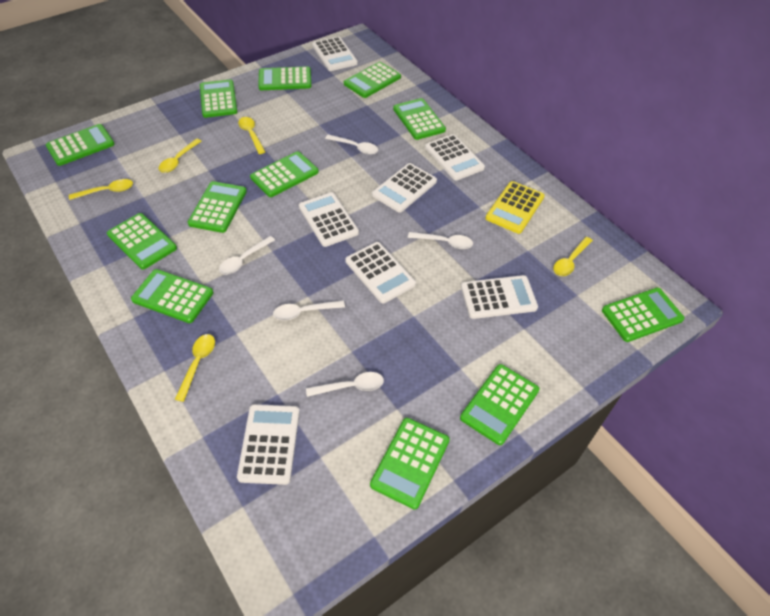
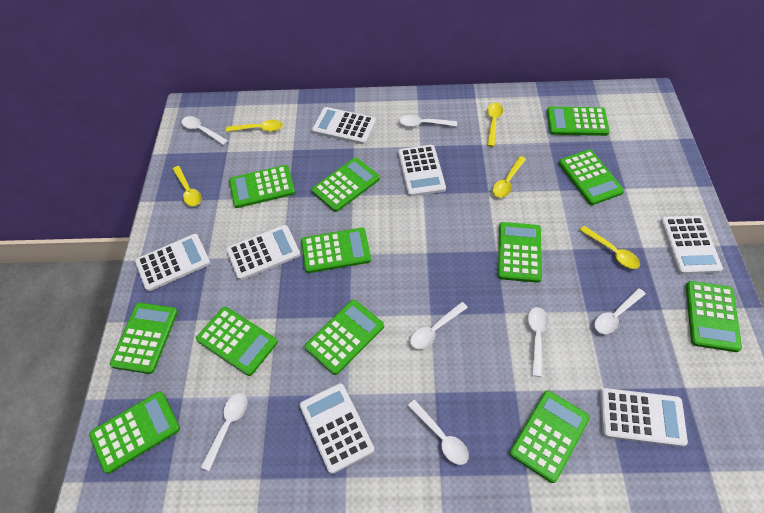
white spoon: 5 -> 7
yellow calculator: 1 -> 0

